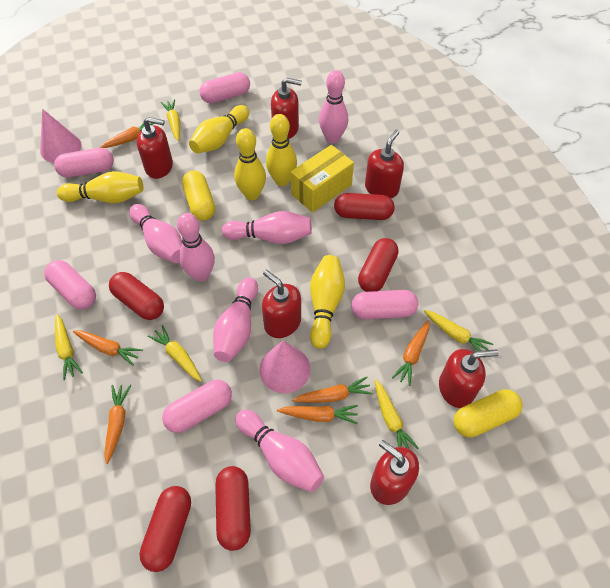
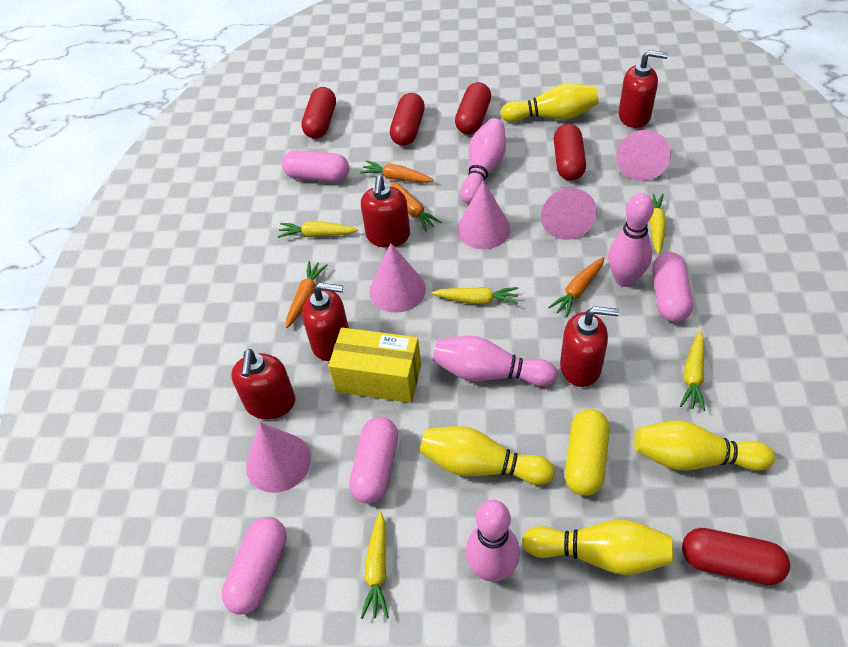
orange carrot: 6 -> 4
pink bowling pin: 6 -> 4
pink capsule: 5 -> 4
pink cone: 2 -> 5
red soap dispenser: 6 -> 5
yellow bowling pin: 5 -> 4
yellow capsule: 2 -> 1

